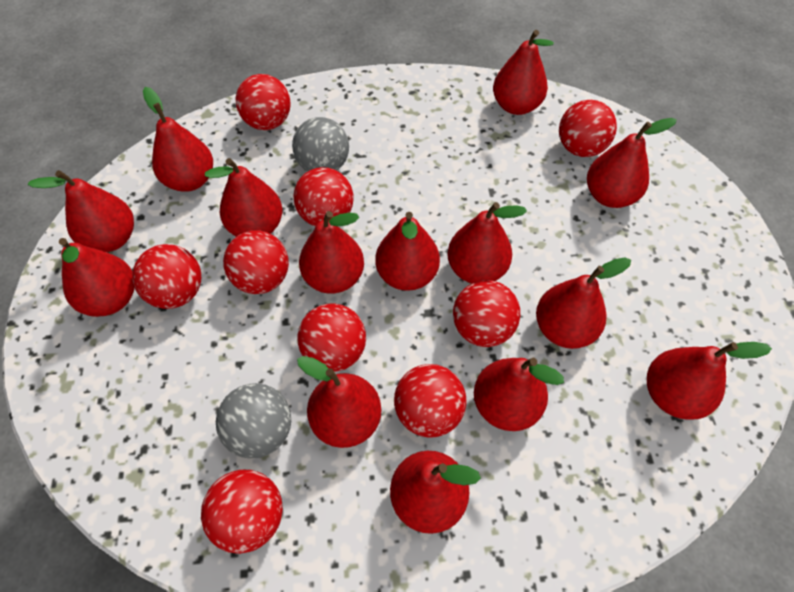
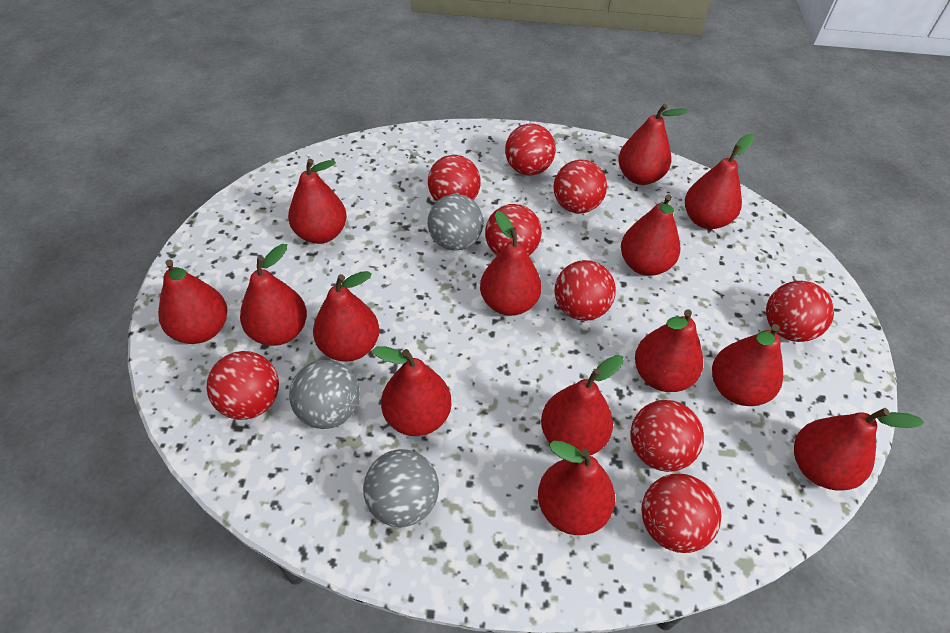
grey ball: 2 -> 3

